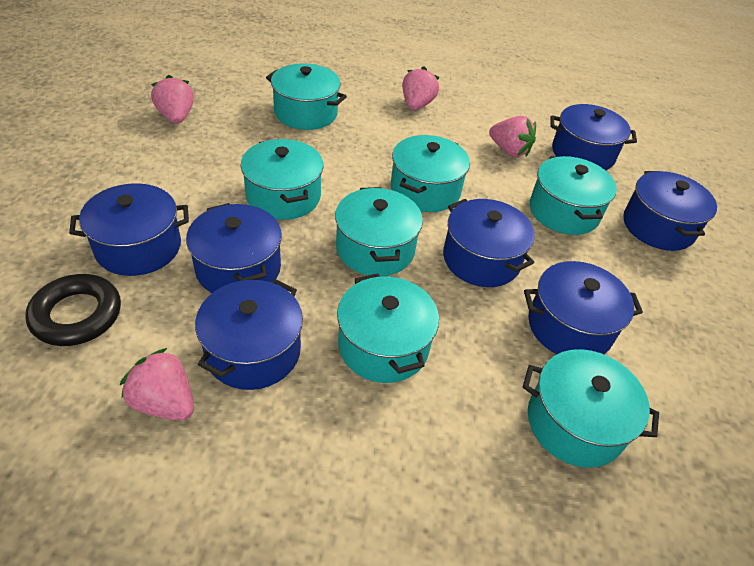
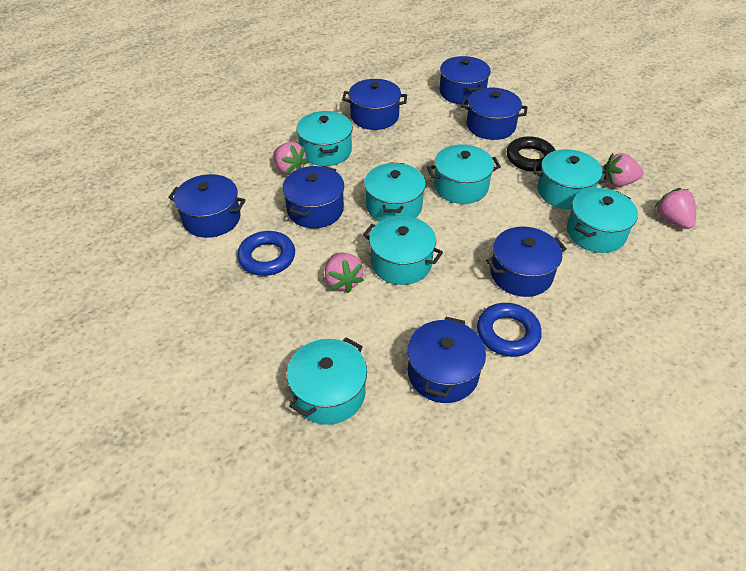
blue ring: 0 -> 2

